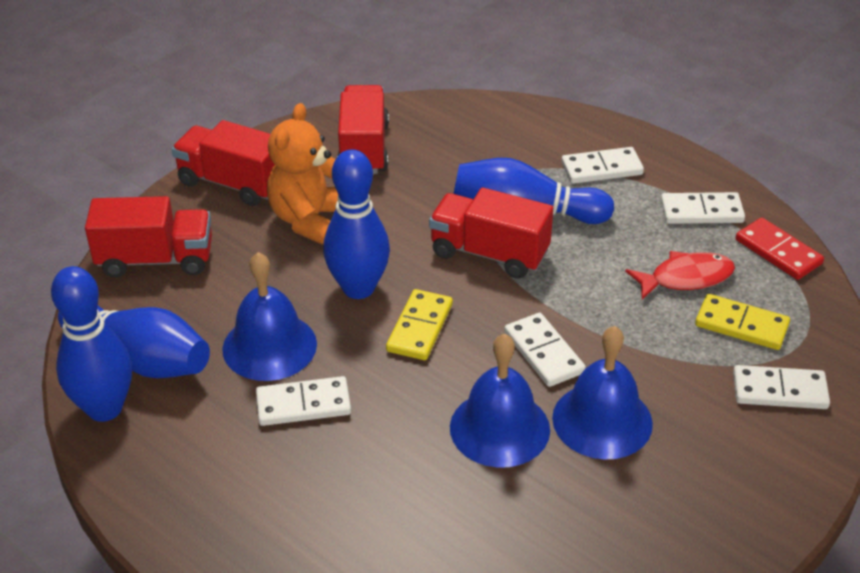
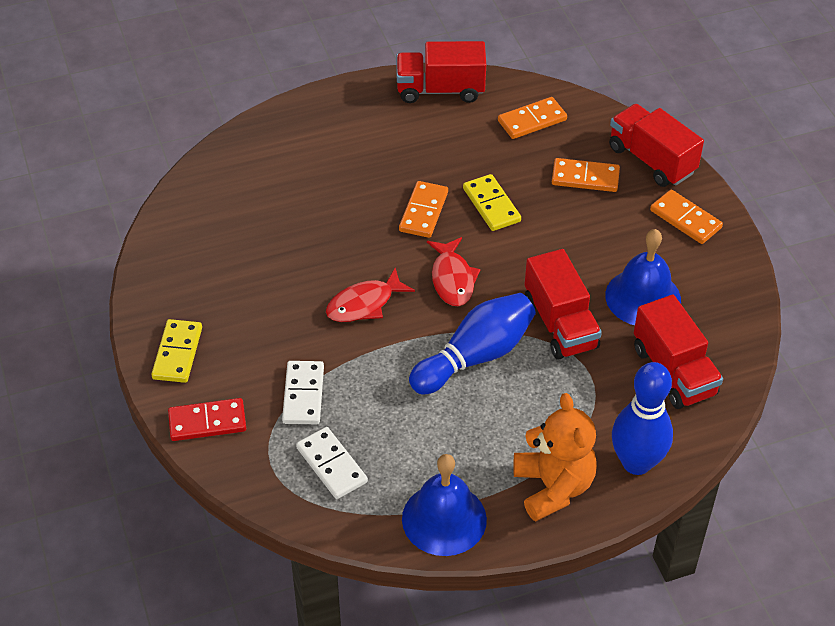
blue bell: 3 -> 2
blue bowling pin: 4 -> 2
orange domino: 0 -> 4
red fish: 1 -> 2
white domino: 5 -> 2

